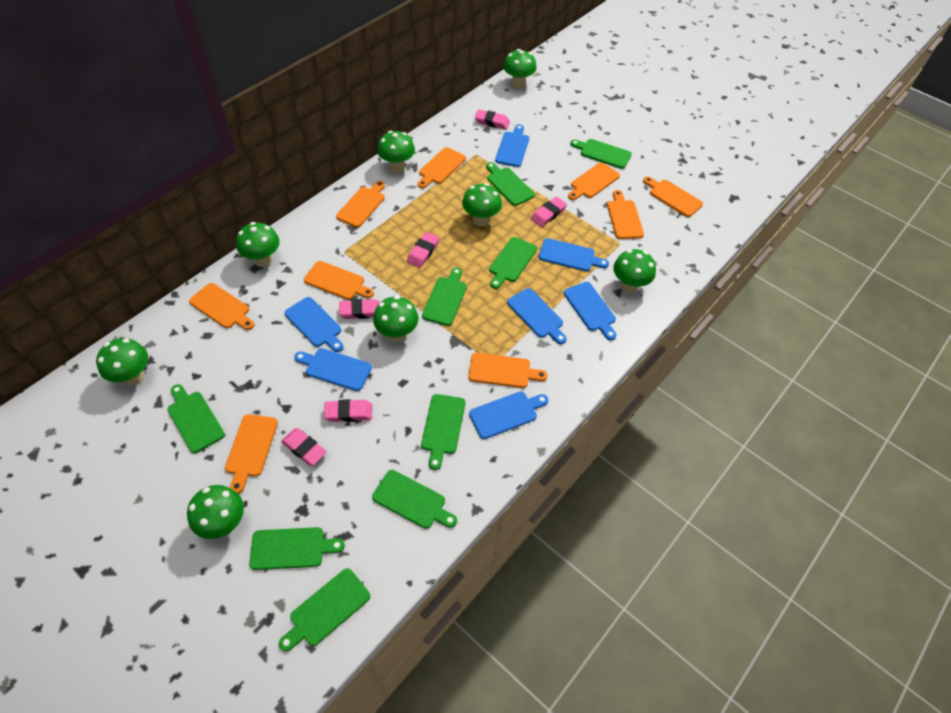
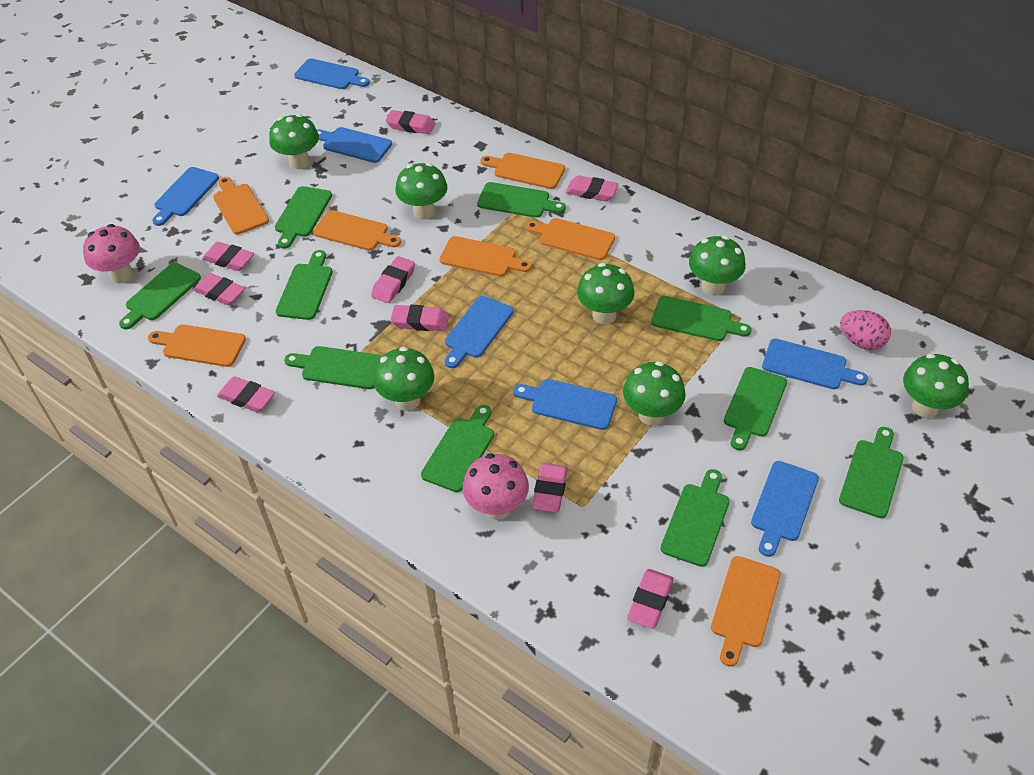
green cutting board: 9 -> 10
green mushroom: 8 -> 7
orange cutting board: 9 -> 7
pink egg: 0 -> 1
pink eraser: 6 -> 9
pink mushroom: 0 -> 2

